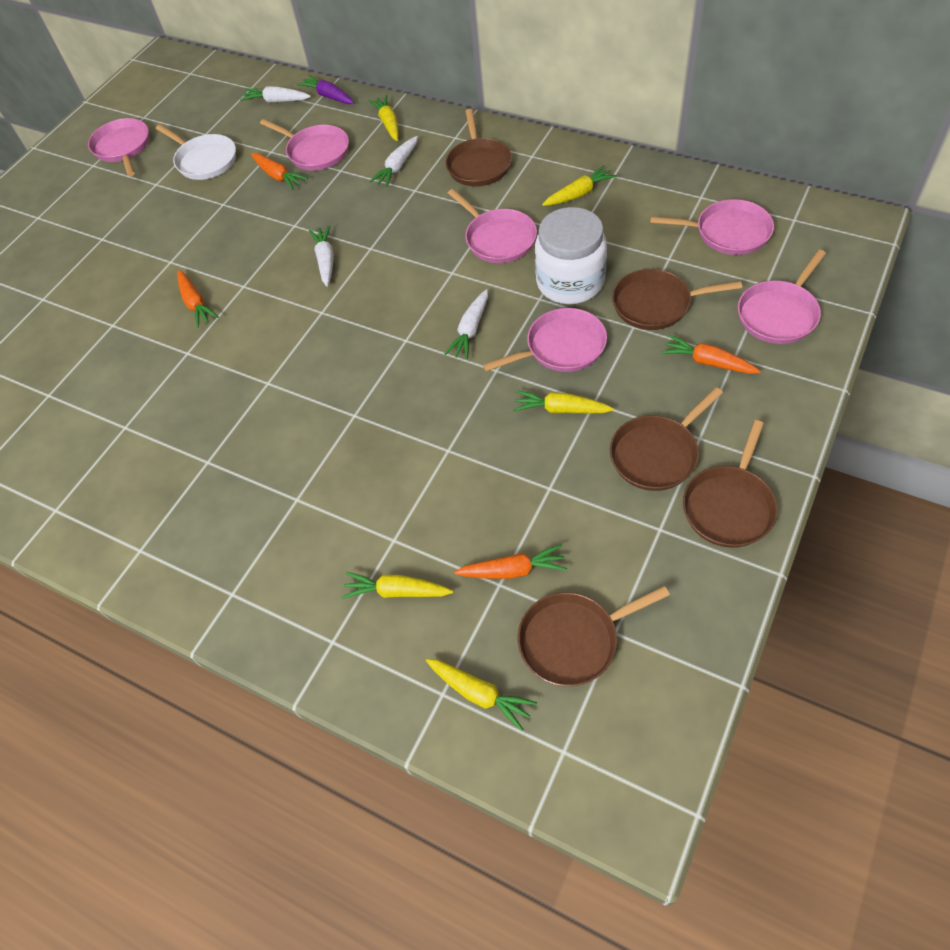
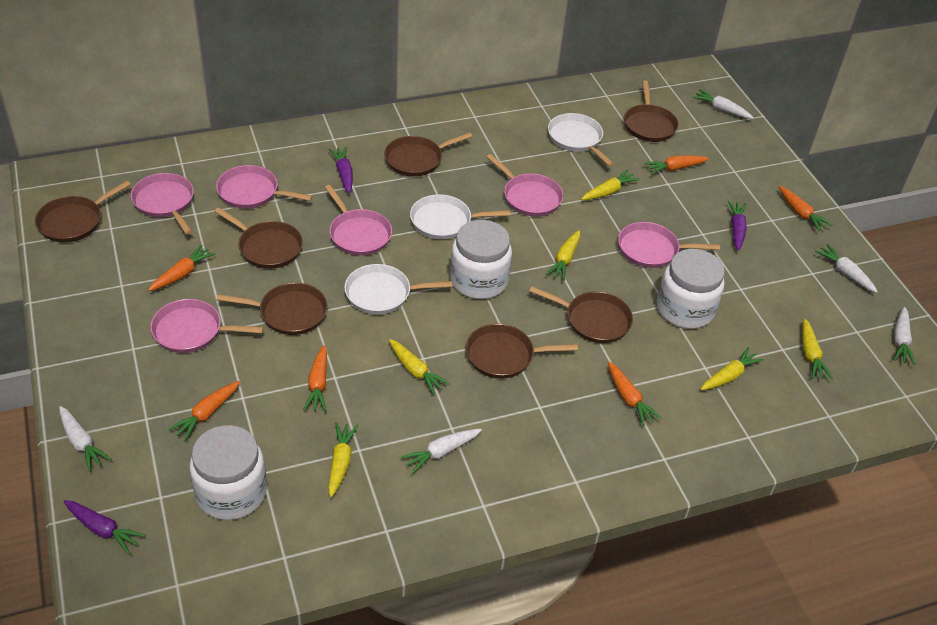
brown pan: 5 -> 7
orange carrot: 4 -> 6
purple carrot: 1 -> 3
white carrot: 4 -> 5
white jar: 1 -> 3
white pan: 1 -> 3
yellow carrot: 5 -> 6

